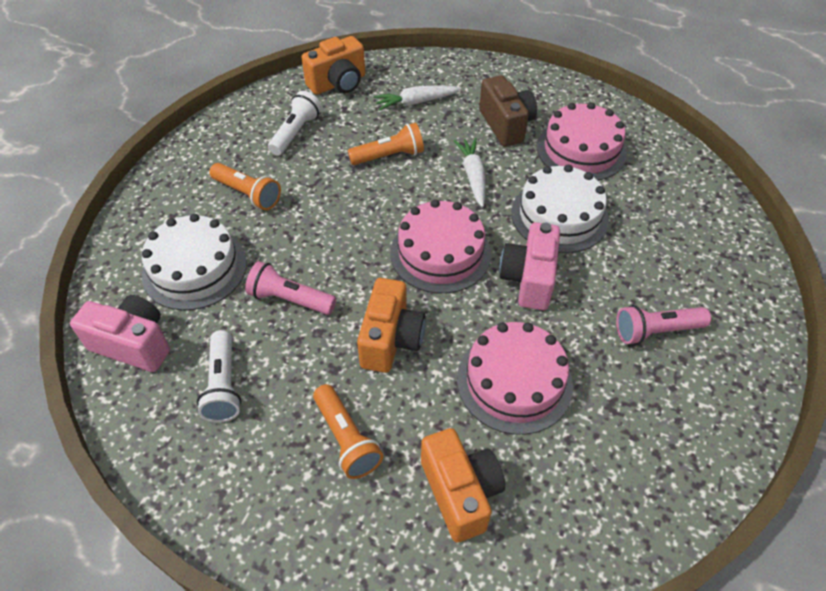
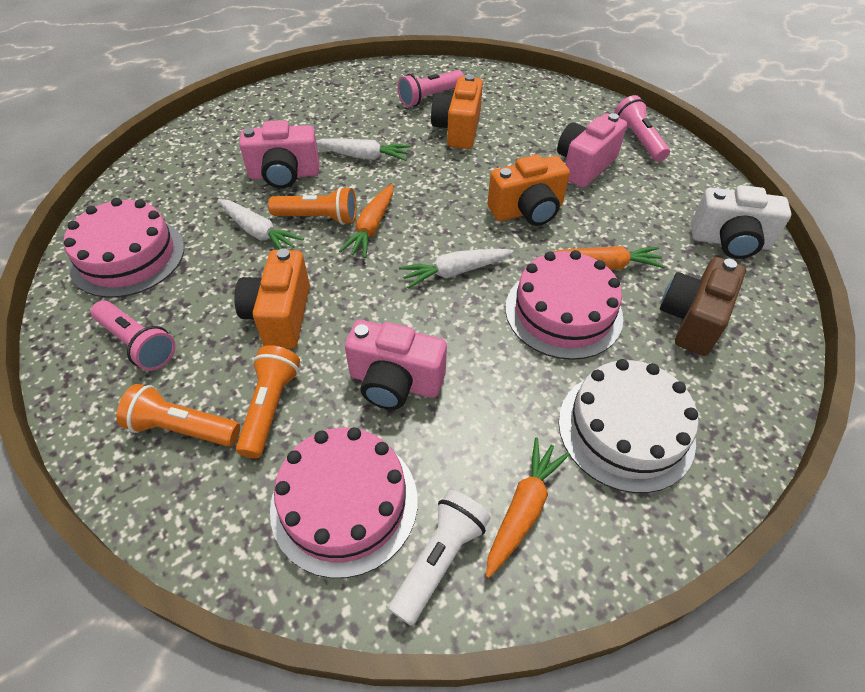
orange carrot: 0 -> 3
pink camera: 2 -> 3
pink flashlight: 2 -> 3
white cake: 2 -> 1
white camera: 0 -> 1
white carrot: 2 -> 3
white flashlight: 2 -> 1

